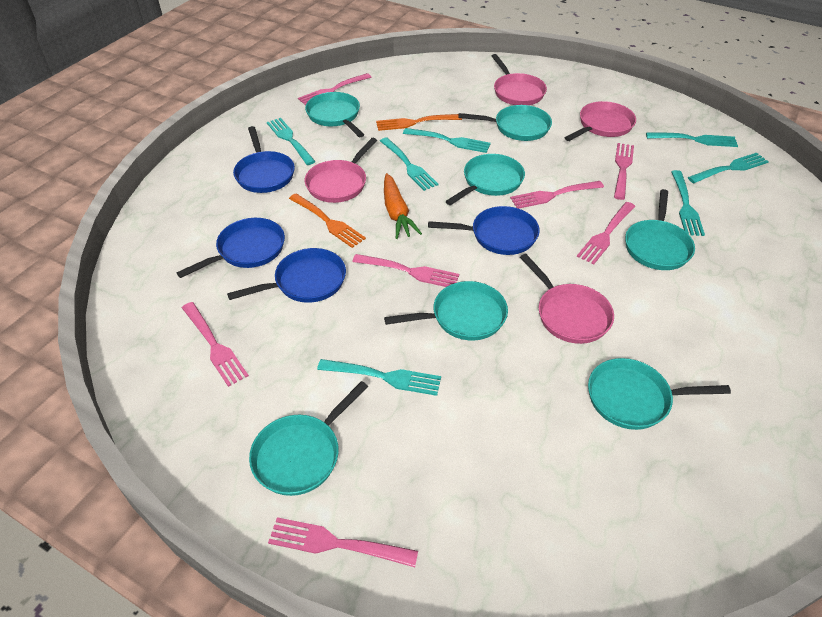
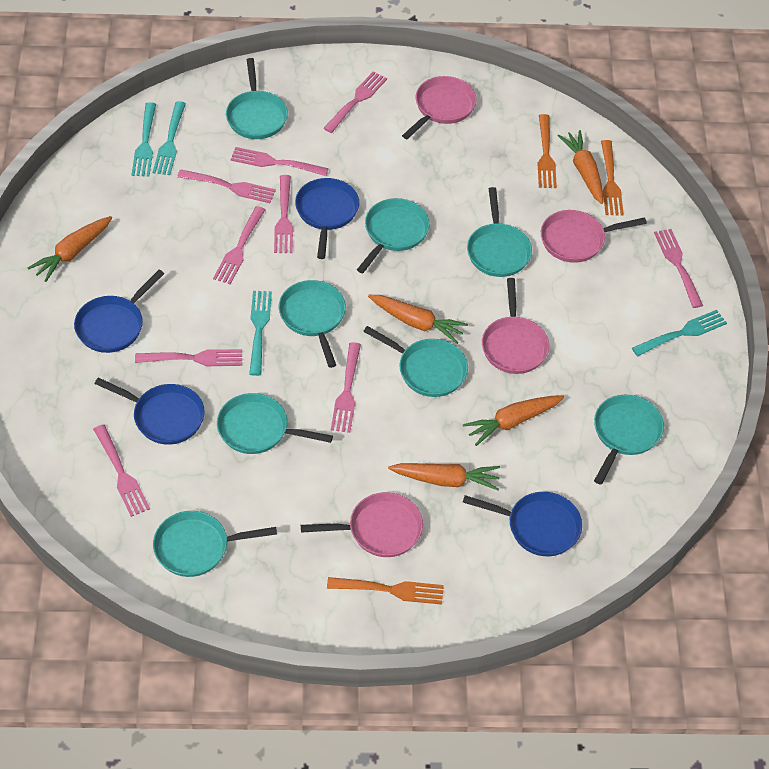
orange carrot: 1 -> 5
orange fork: 2 -> 3
pink fork: 7 -> 9
turquoise fork: 7 -> 4
turquoise pan: 7 -> 8

